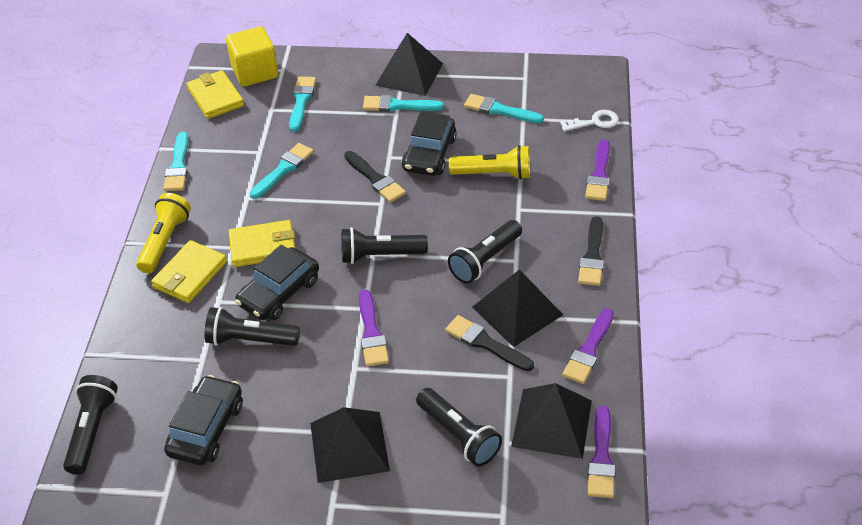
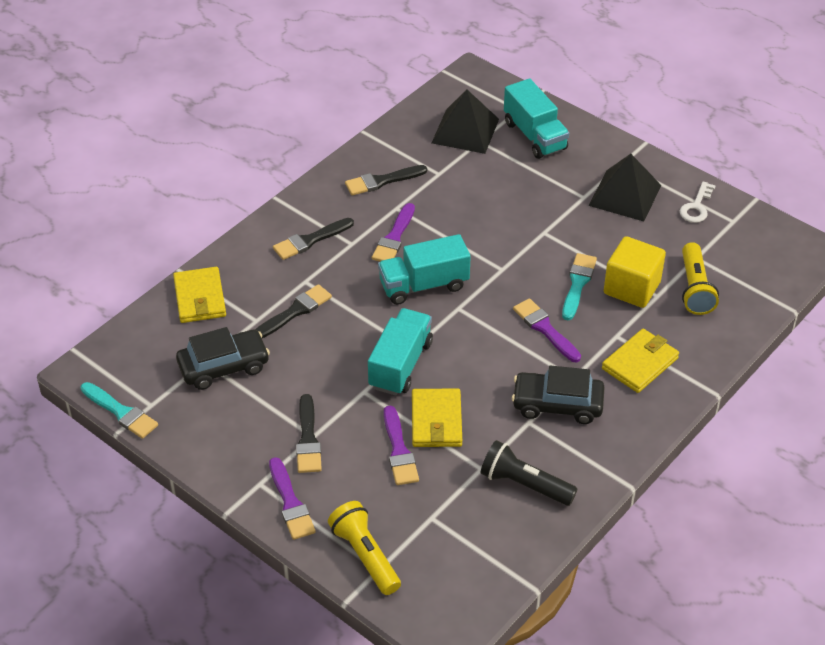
black brush: 3 -> 4
black car: 3 -> 2
black flashlight: 5 -> 1
black pyramid: 4 -> 2
turquoise brush: 5 -> 2
turquoise truck: 0 -> 3

